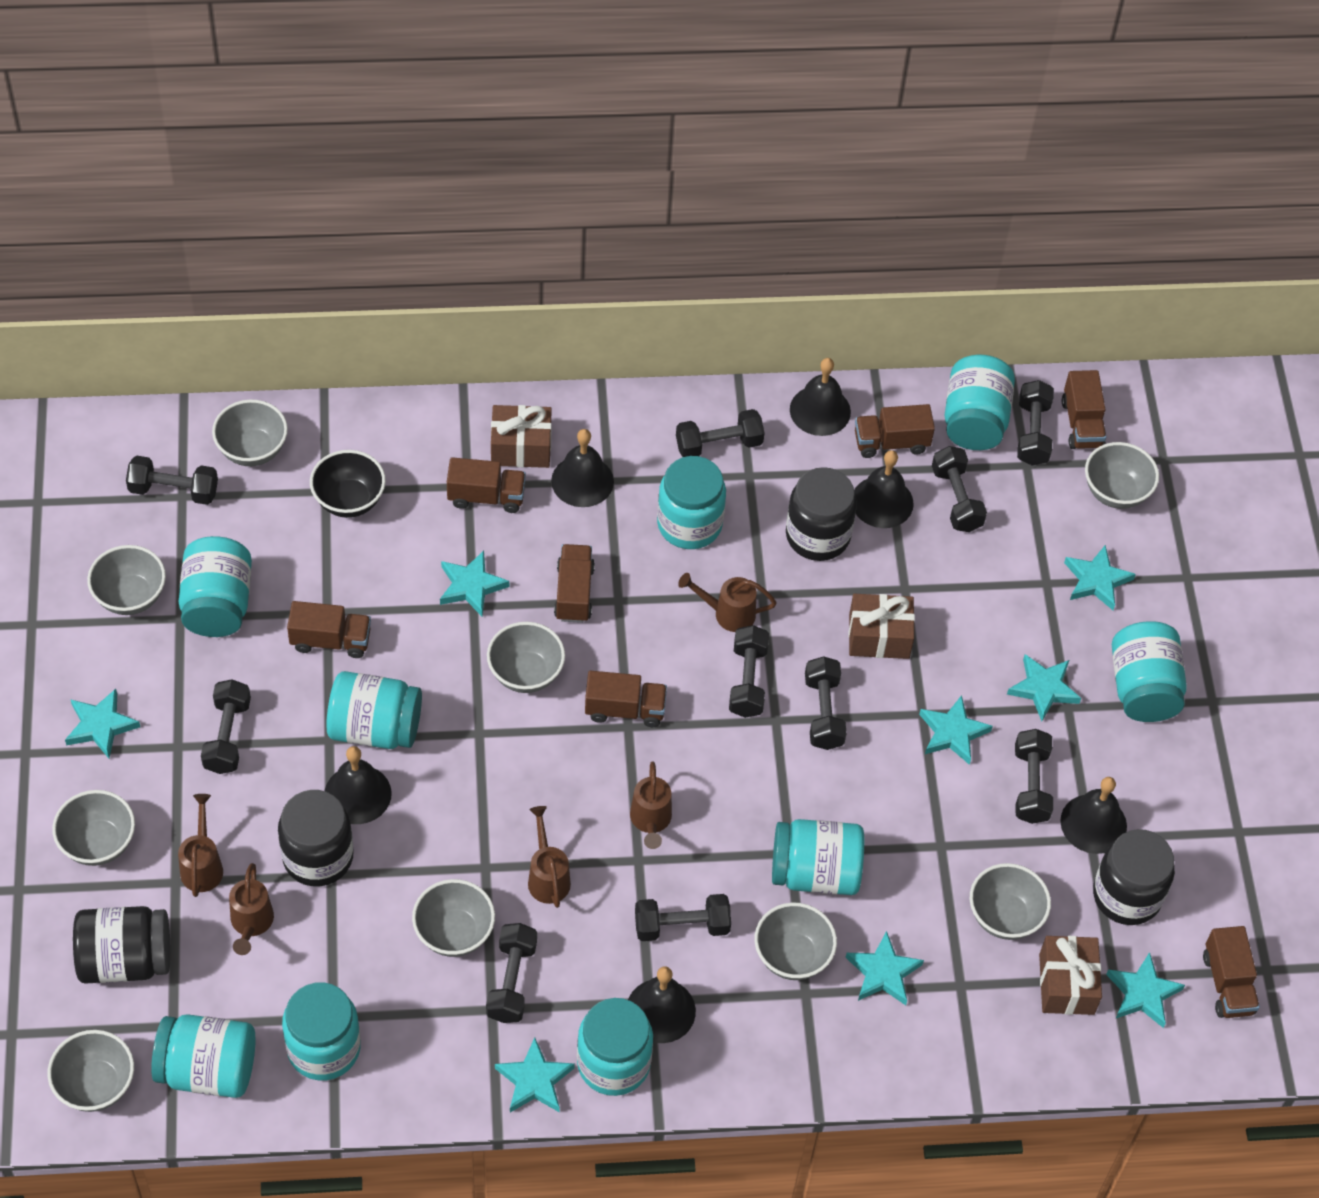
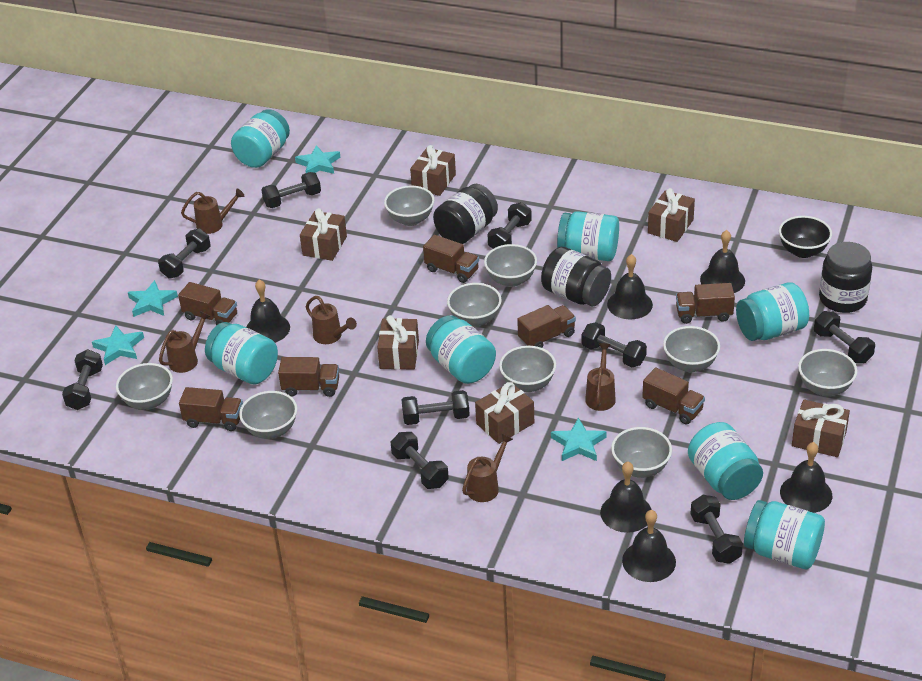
black dumbbell: 10 -> 9
black jar: 4 -> 3
brown gift: 3 -> 6
turquoise jar: 9 -> 7
turquoise star: 8 -> 4

